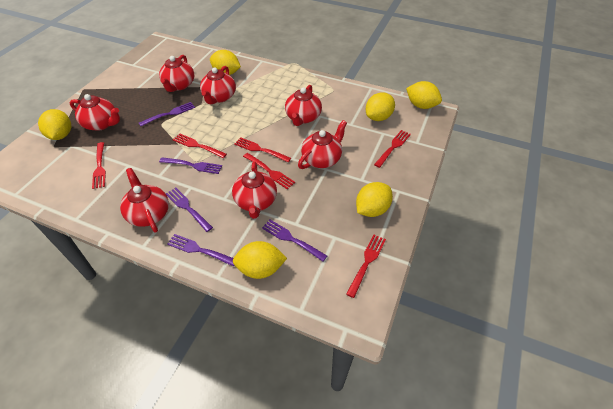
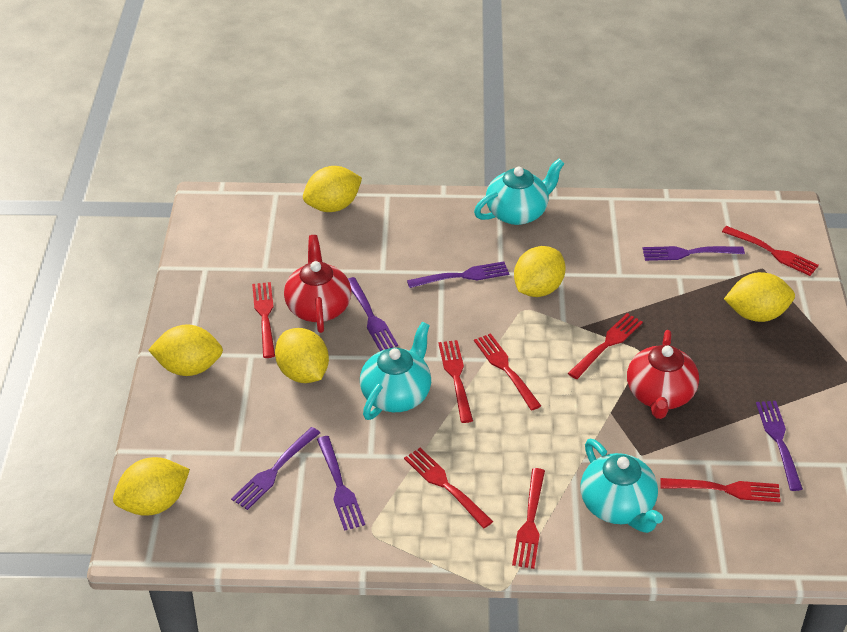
purple fork: 5 -> 6
red fork: 6 -> 8
red teapot: 7 -> 2
turquoise teapot: 0 -> 3

